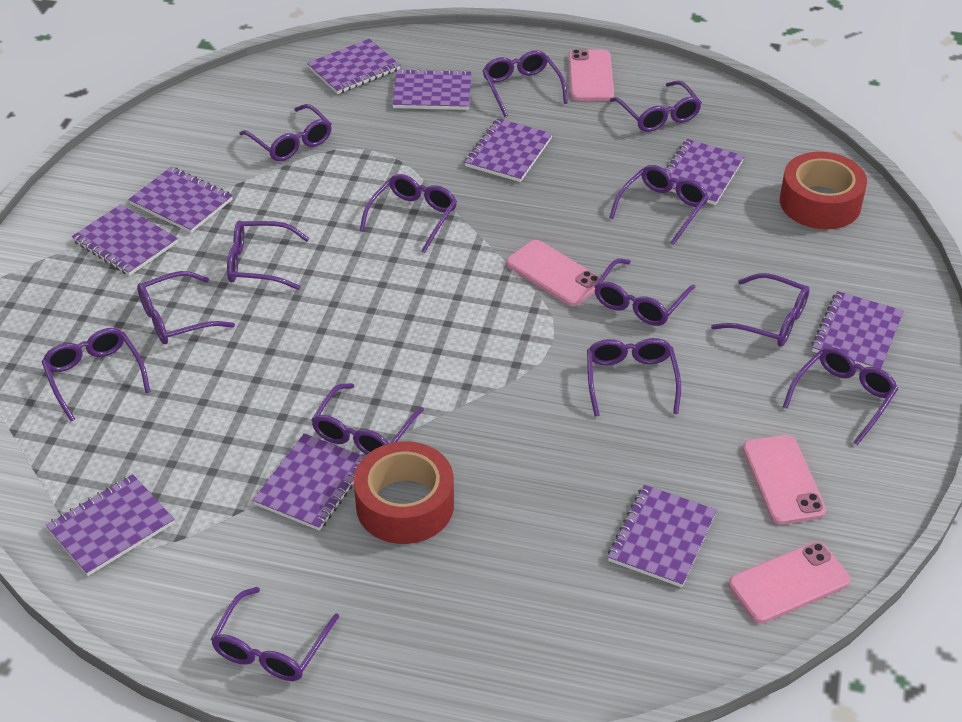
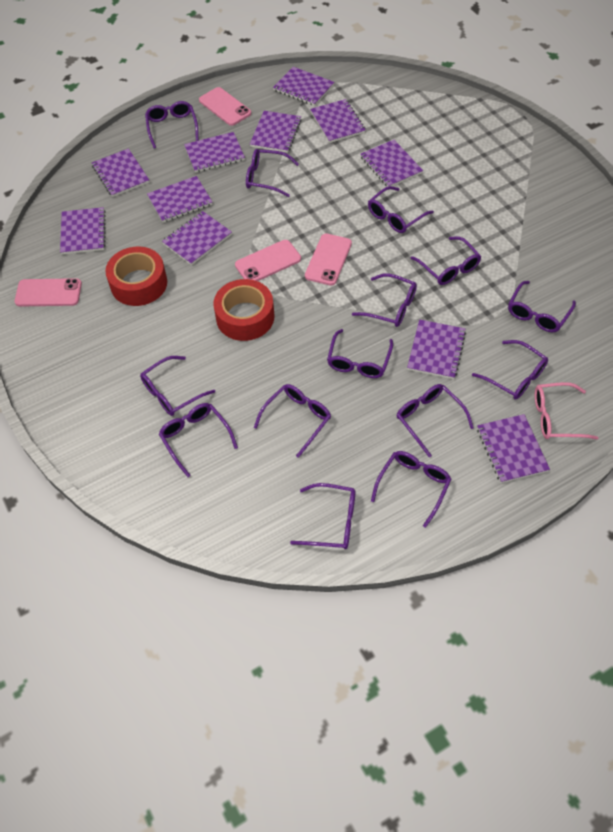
pink glasses: 0 -> 1
purple notebook: 10 -> 11

